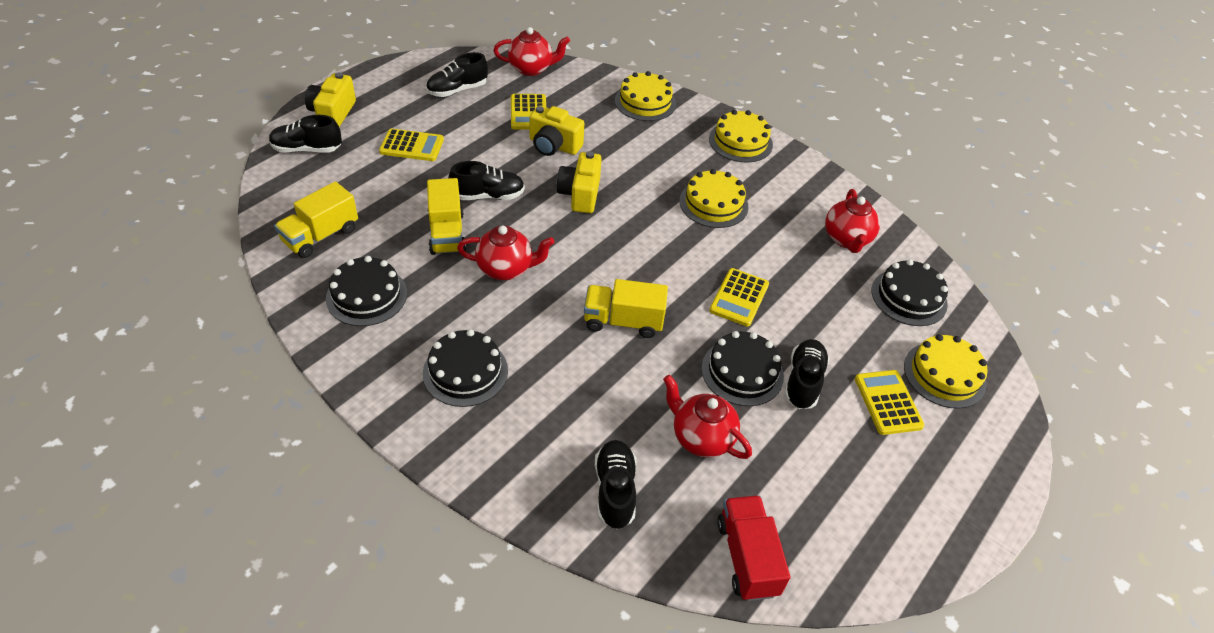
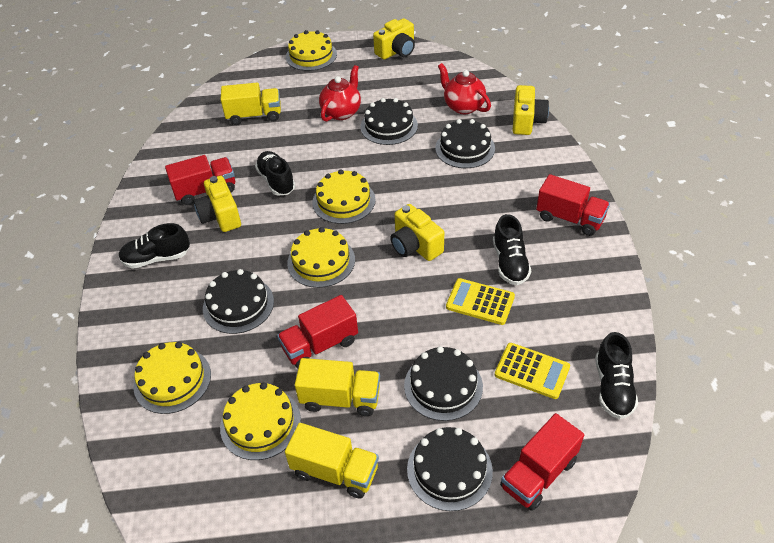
black cake: 4 -> 5
black shoe: 5 -> 4
red teapot: 4 -> 2
red truck: 1 -> 4
yellow cake: 4 -> 5
yellow calculator: 4 -> 2
yellow camera: 3 -> 4

